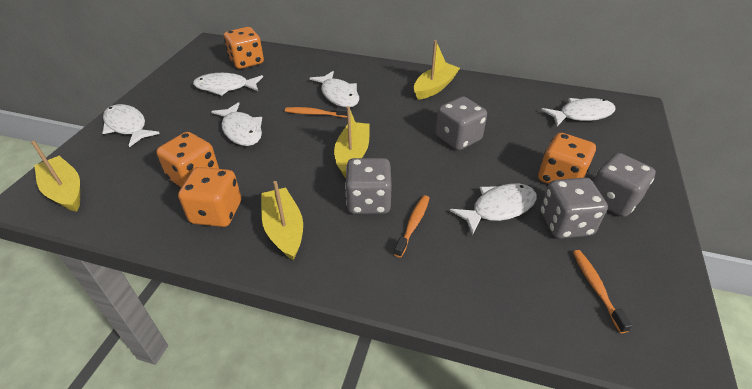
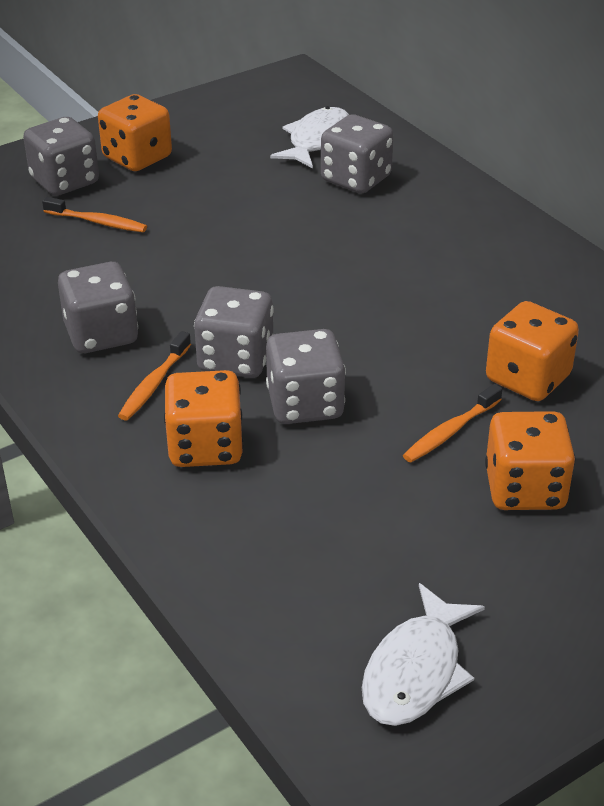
grey dice: 4 -> 5
white fish: 6 -> 2
yellow boat: 4 -> 0

